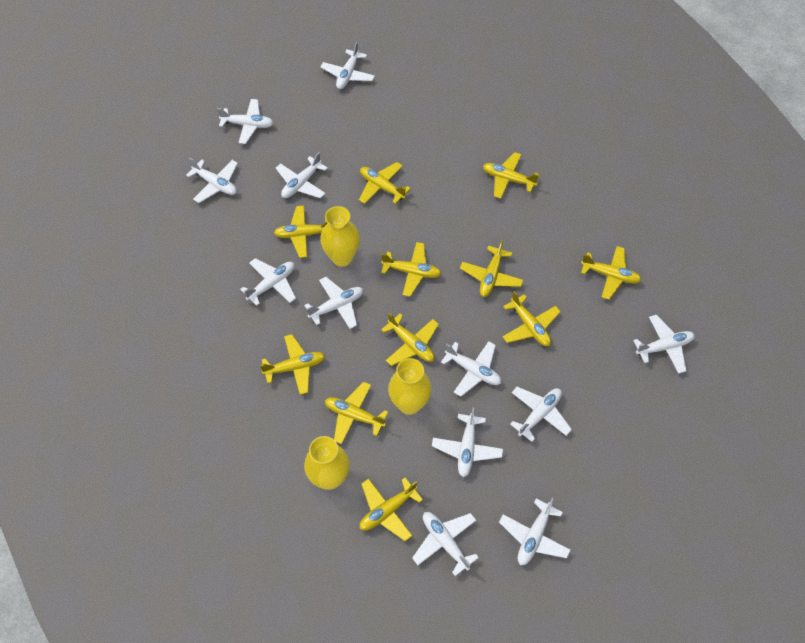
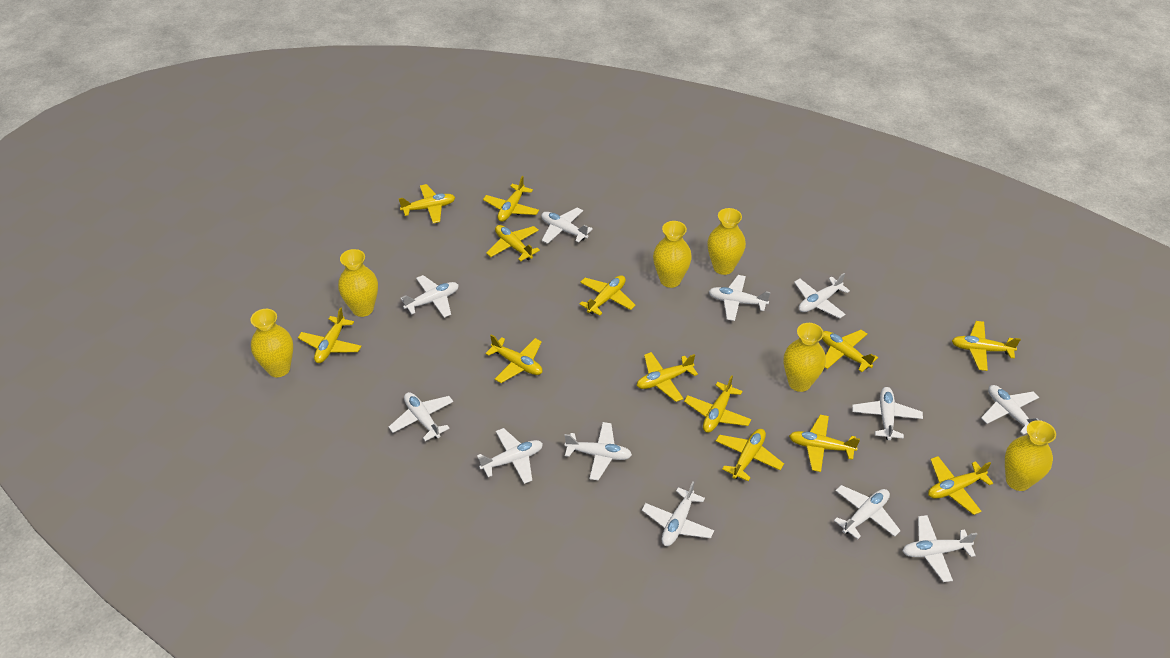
yellow plane: 11 -> 13
yellow vase: 3 -> 6

